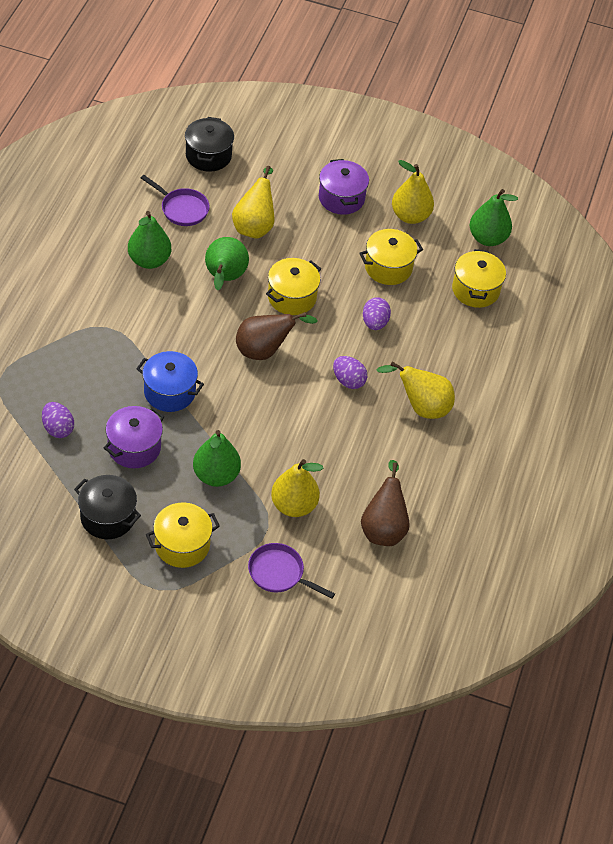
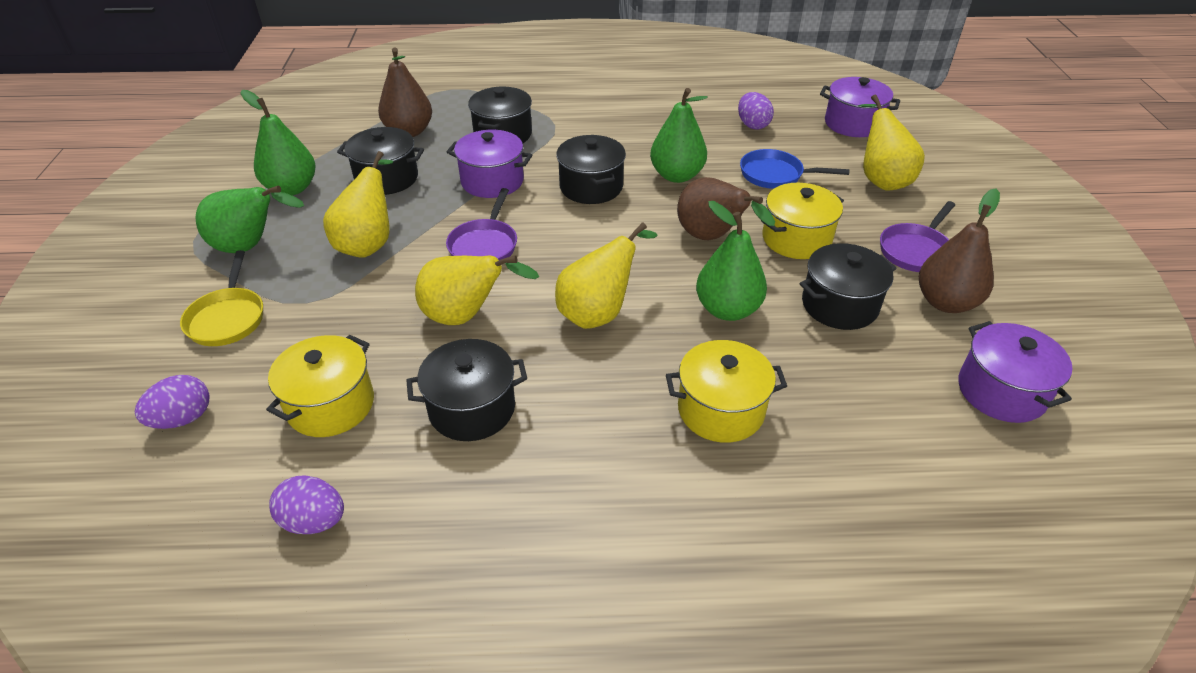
black pot: 2 -> 5
blue pan: 0 -> 1
blue pot: 1 -> 0
brown pear: 2 -> 3
purple pot: 2 -> 3
yellow pan: 0 -> 1
yellow pot: 4 -> 3

